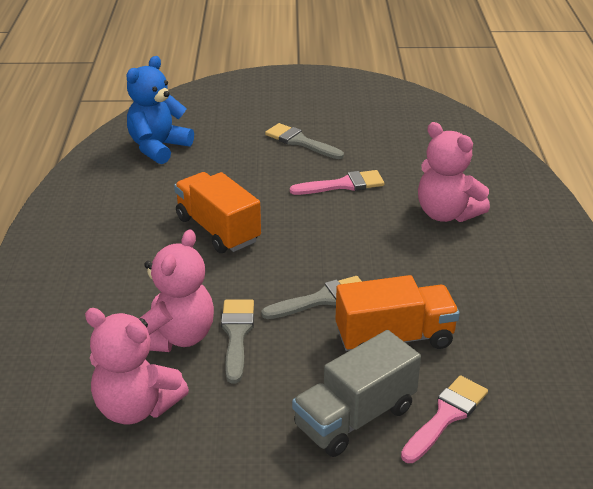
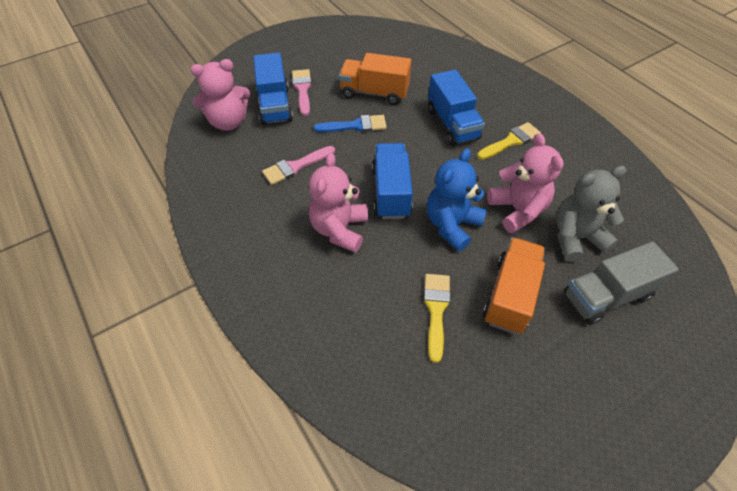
blue brush: 0 -> 1
blue truck: 0 -> 3
grey brush: 3 -> 0
grey teddy bear: 0 -> 1
yellow brush: 0 -> 2

